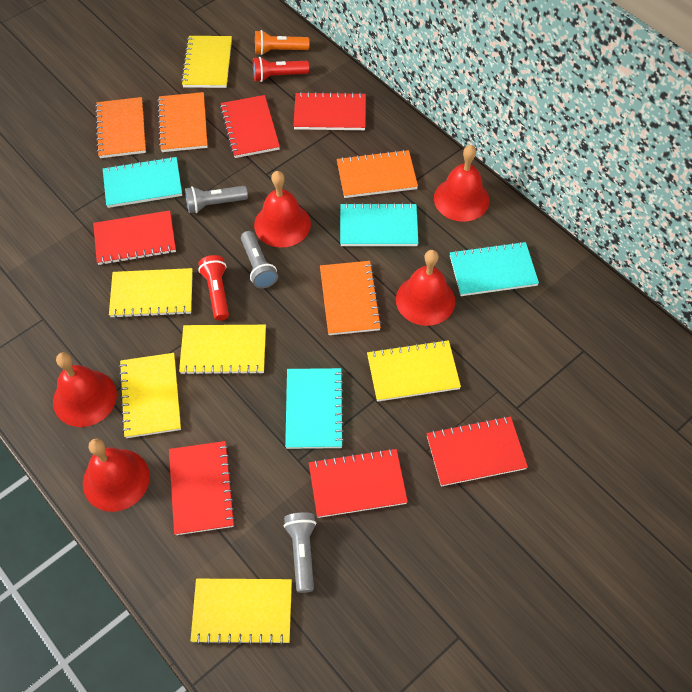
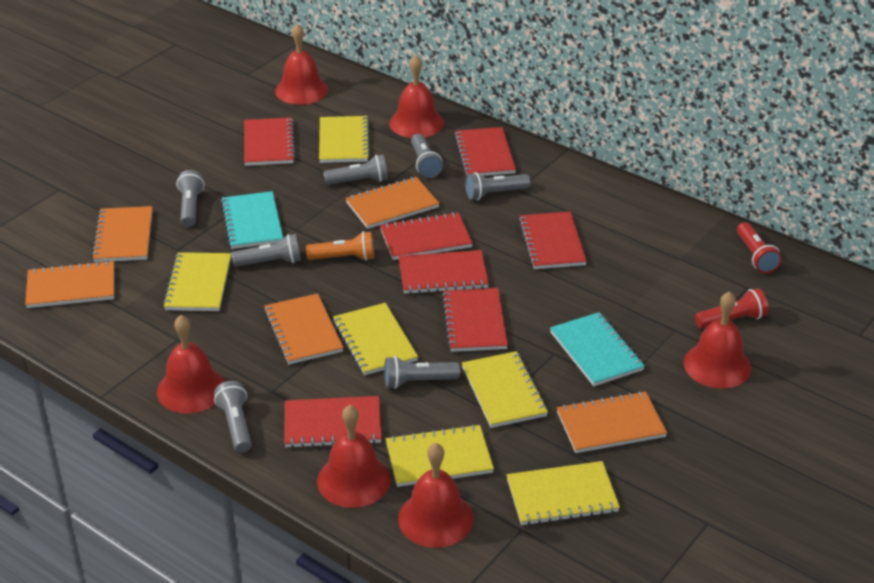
grey flashlight: 3 -> 7
orange notebook: 4 -> 5
red bell: 5 -> 6
red notebook: 6 -> 7
turquoise notebook: 4 -> 2

